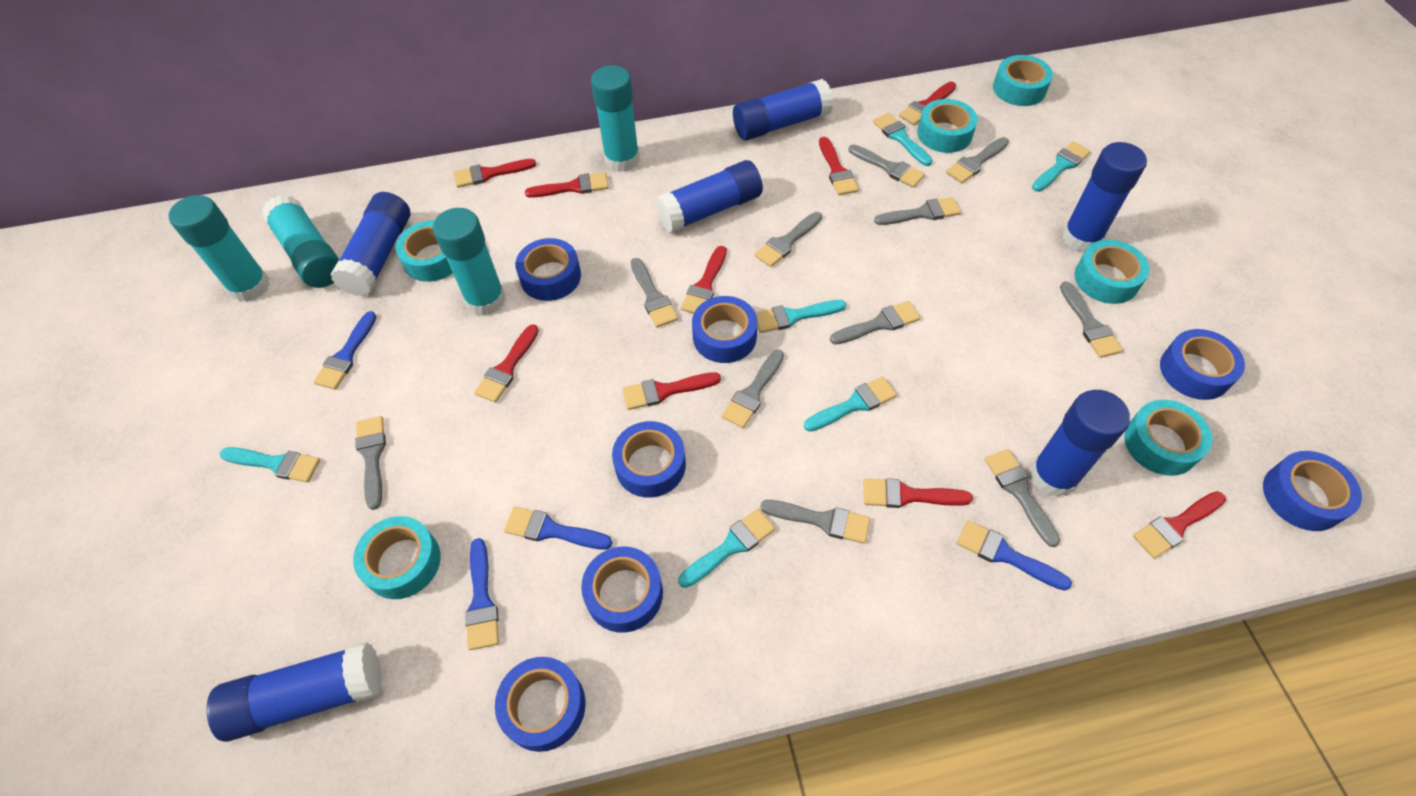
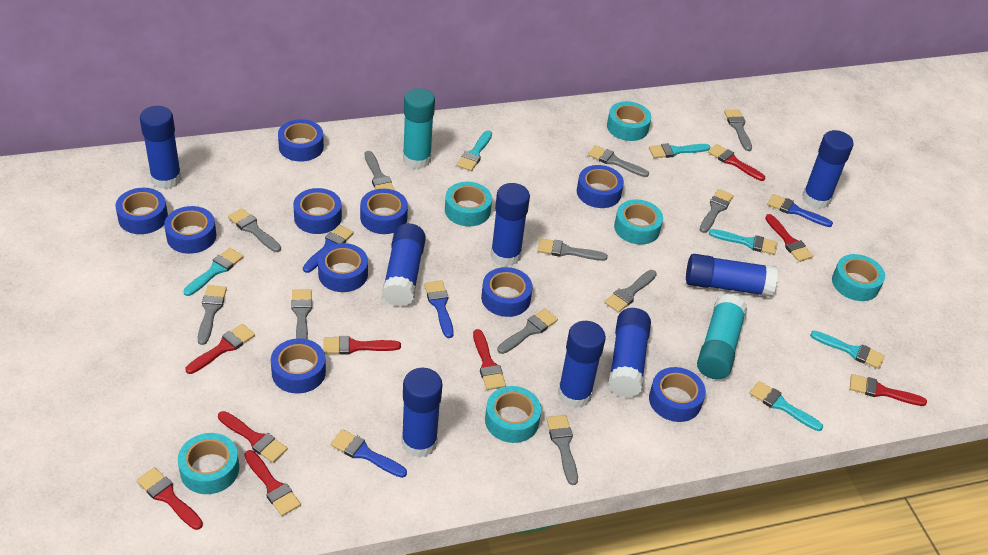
blue glue stick: 6 -> 8
blue tape: 7 -> 10
turquoise glue stick: 4 -> 2

